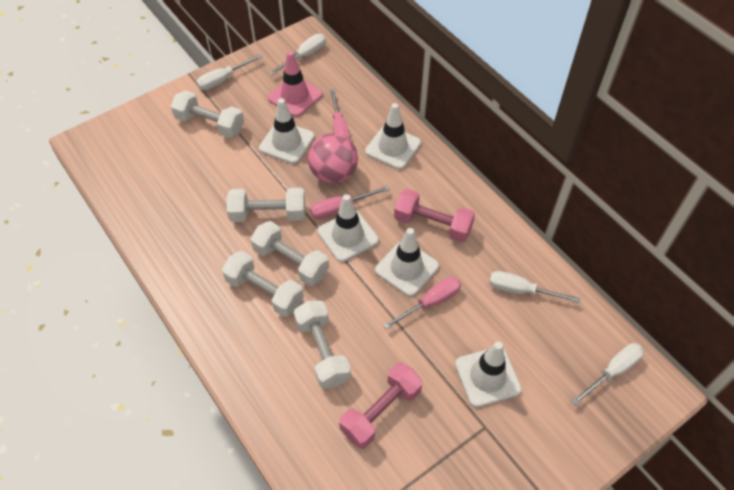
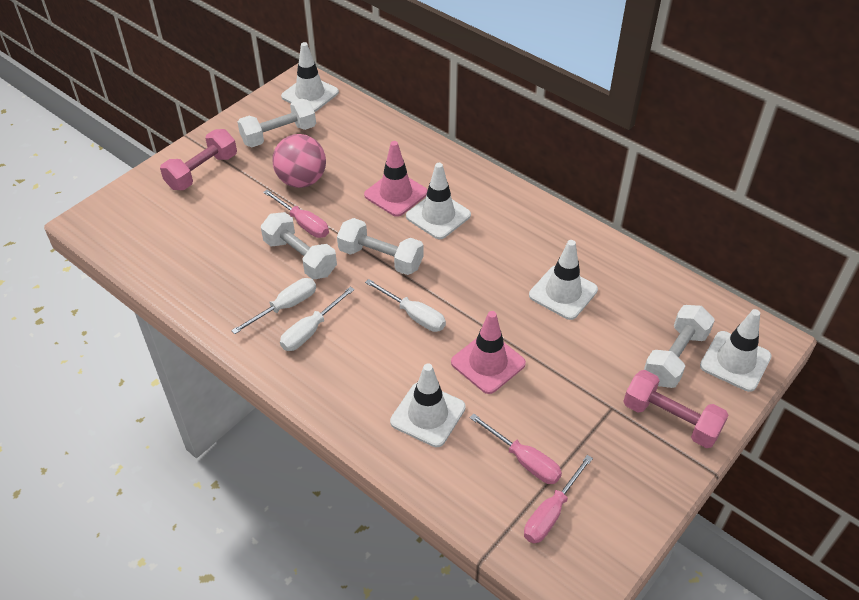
pink traffic cone: 1 -> 2
white dumbbell: 5 -> 4
white screwdriver: 4 -> 3

